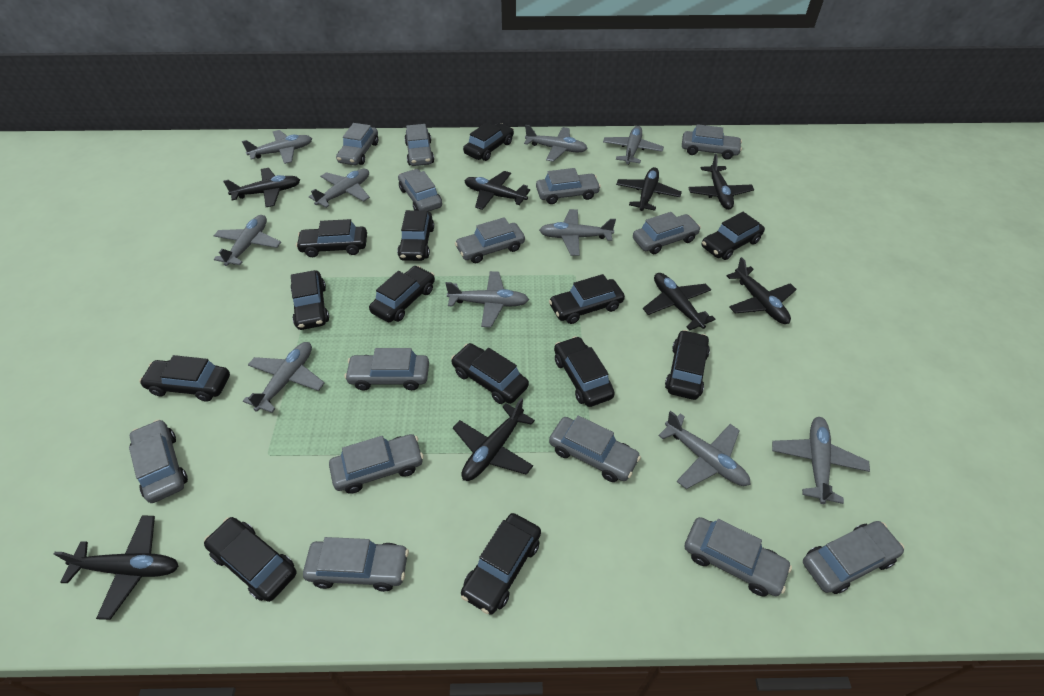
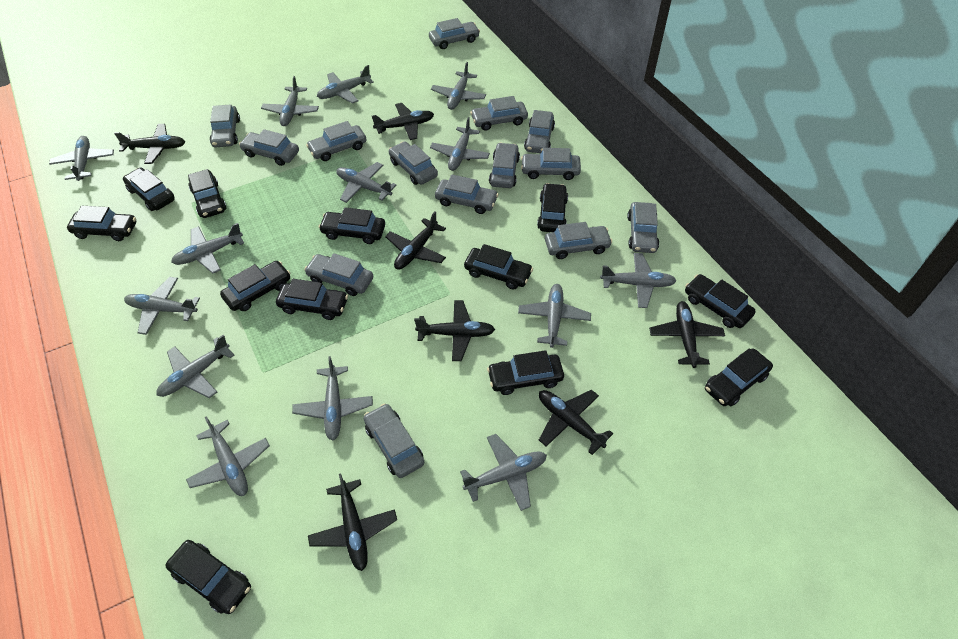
black car: 13 -> 12
black plane: 8 -> 7
grey plane: 10 -> 14

